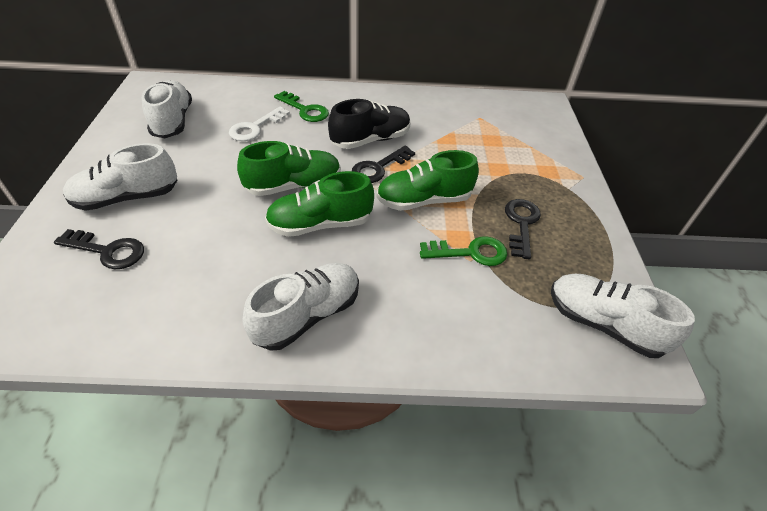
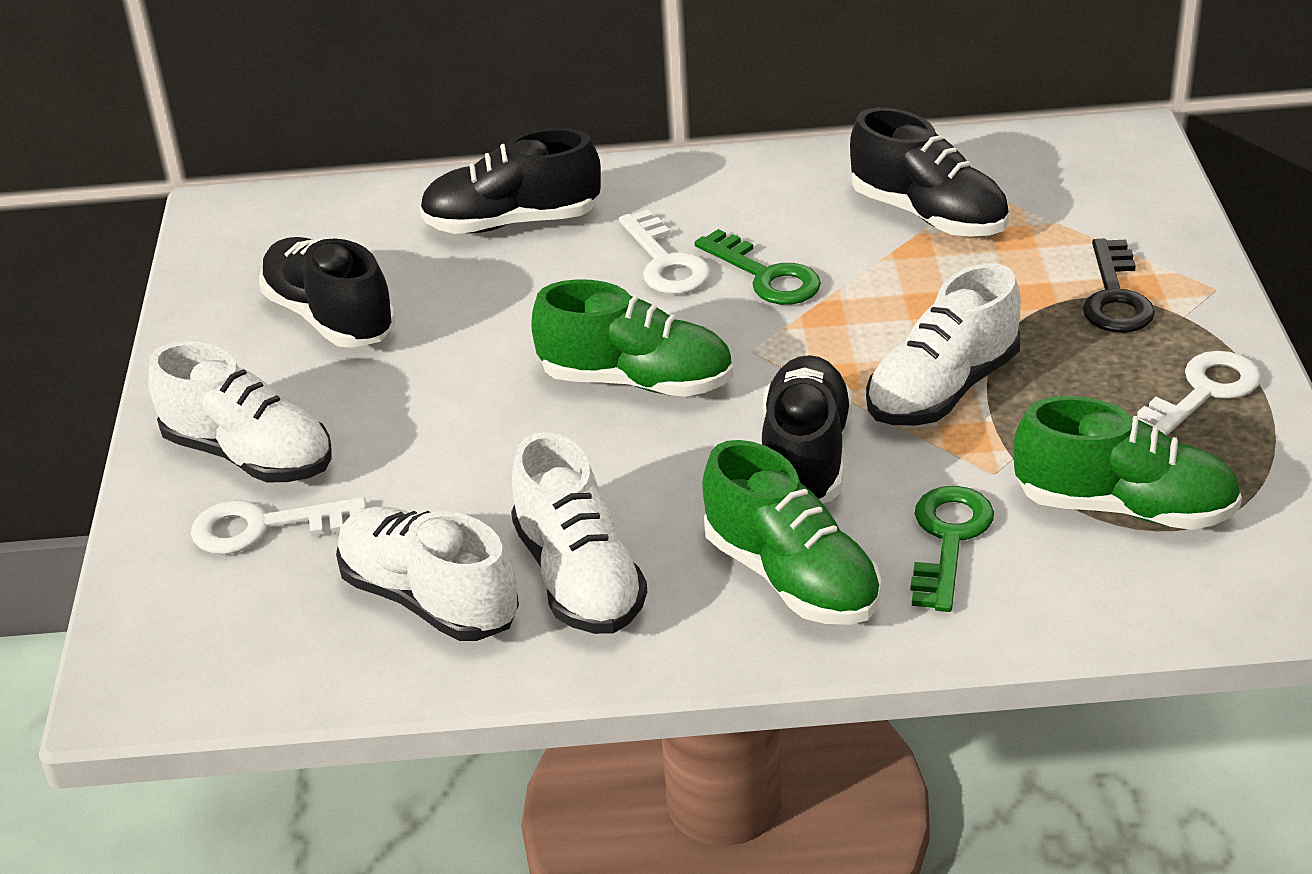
black key: 3 -> 1
black shoe: 1 -> 4
white key: 1 -> 3

